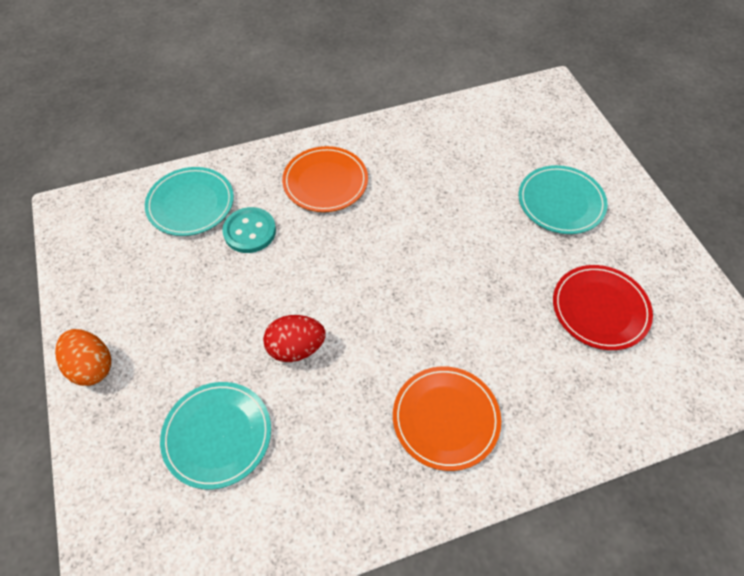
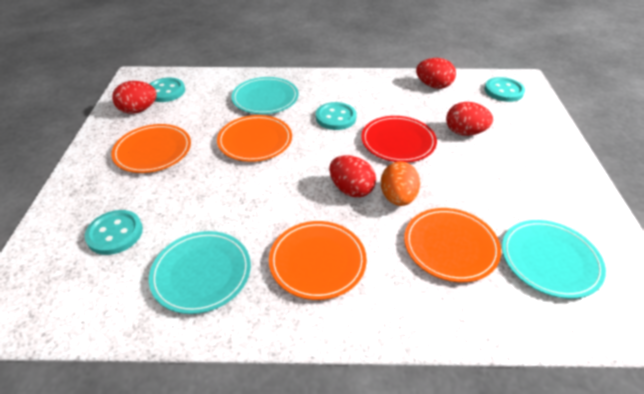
orange plate: 2 -> 4
red egg: 1 -> 4
turquoise button: 1 -> 4

